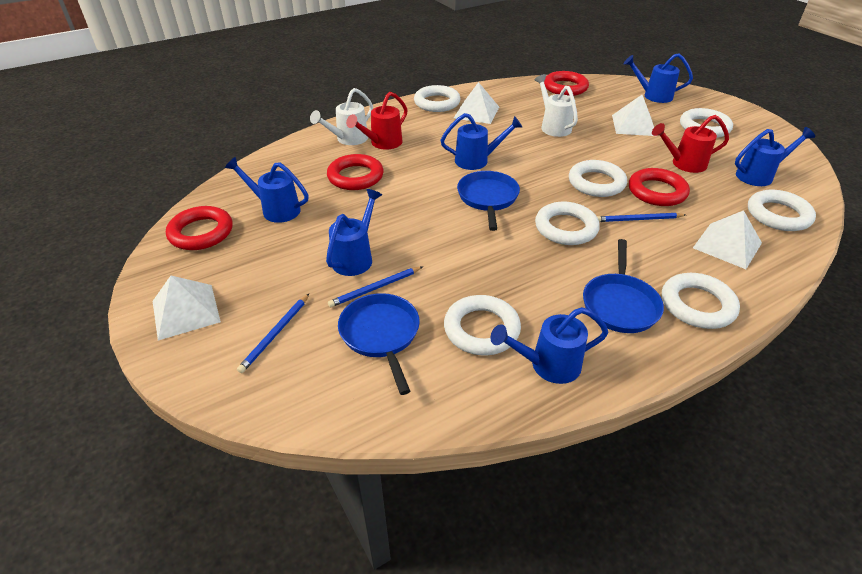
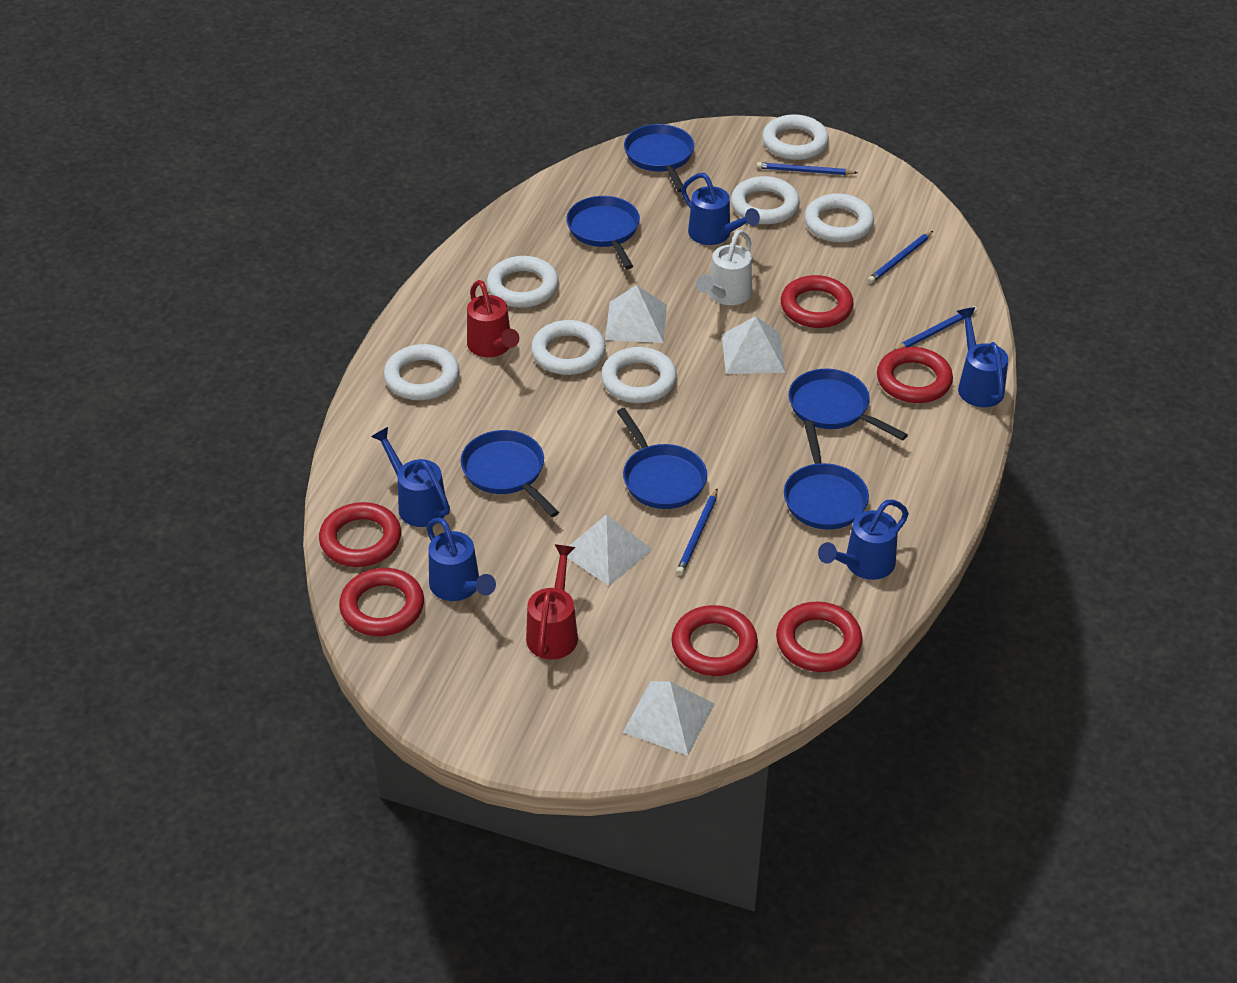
blue pan: 3 -> 6
blue pencil: 3 -> 4
blue watering can: 6 -> 5
red ring: 4 -> 6
white watering can: 2 -> 1

